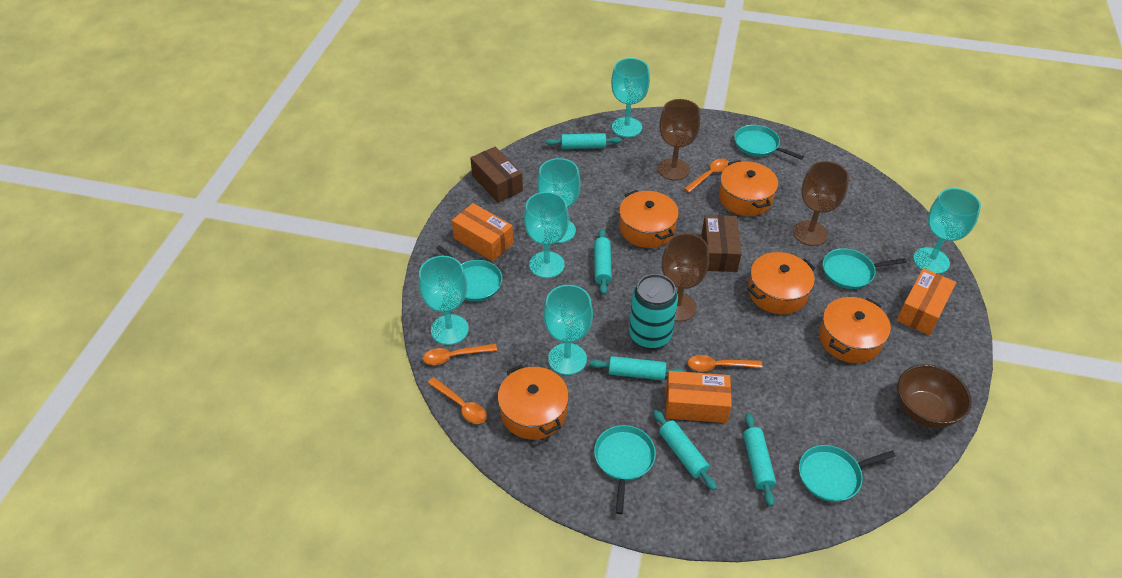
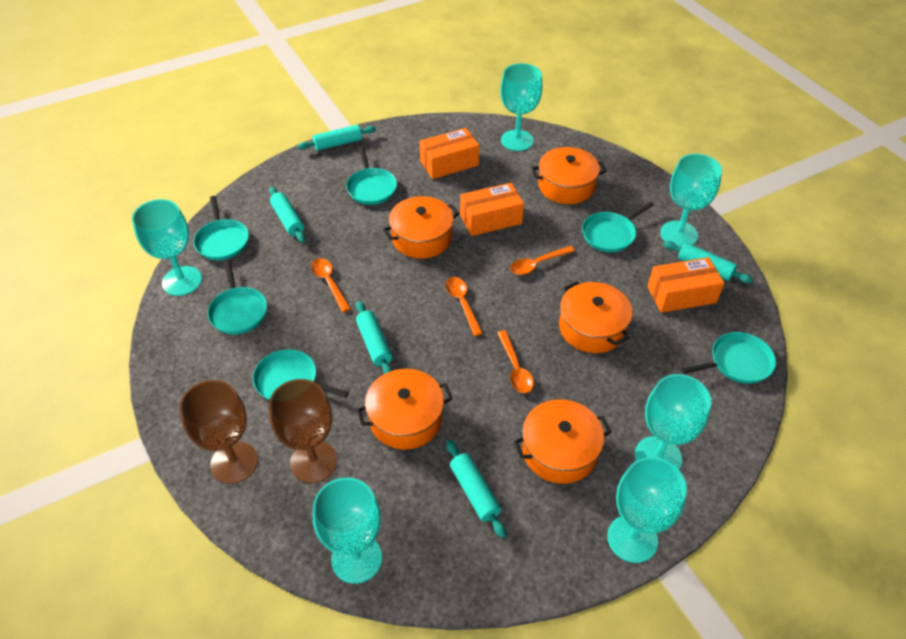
brown bowl: 1 -> 0
brown box: 2 -> 0
brown goblet: 3 -> 2
turquoise can: 1 -> 0
turquoise pan: 5 -> 6

